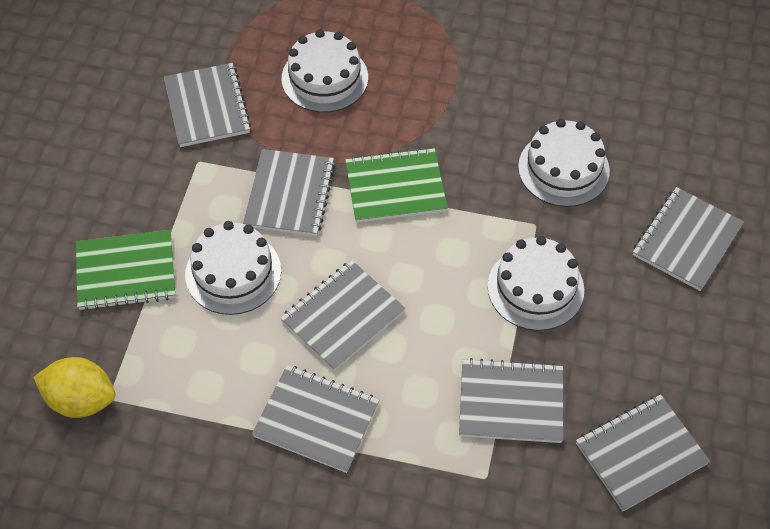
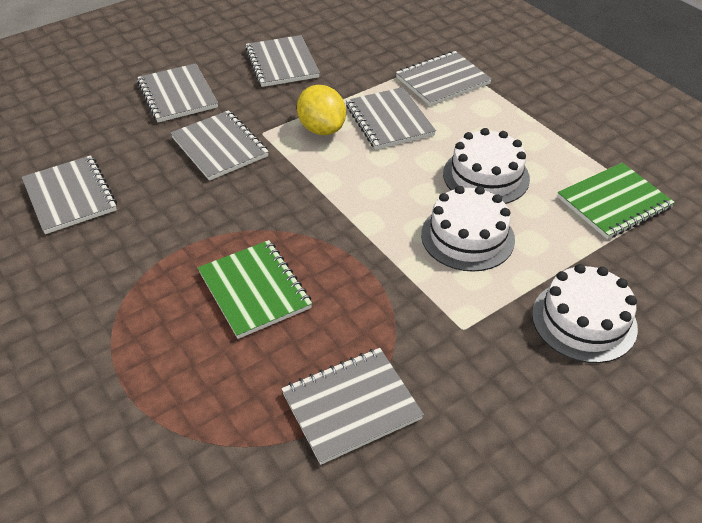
white cake: 4 -> 3

